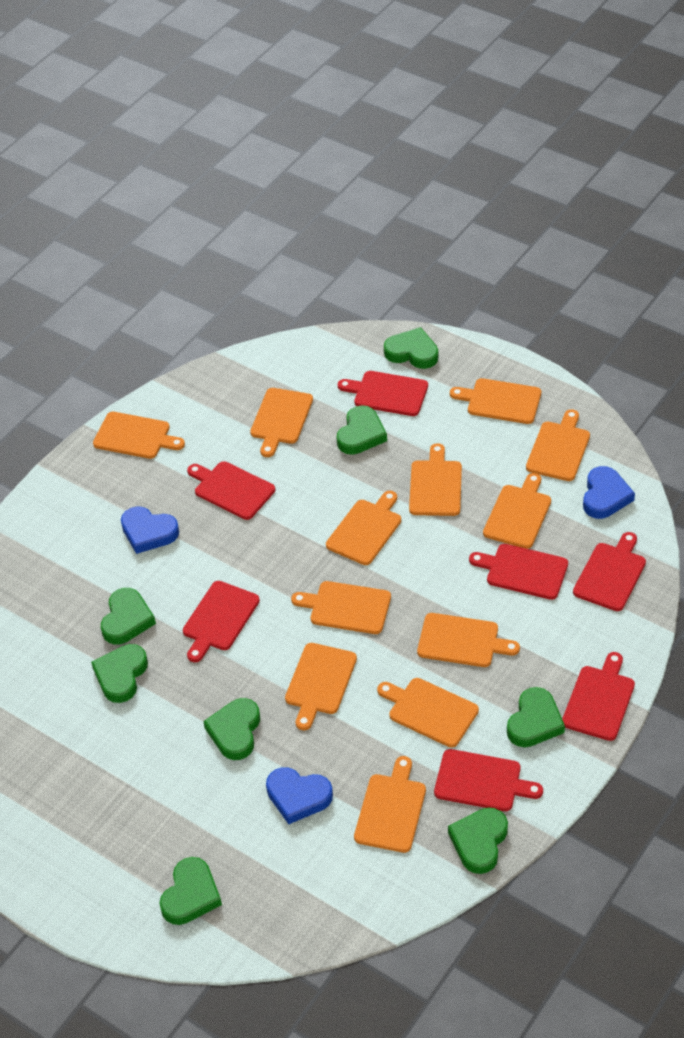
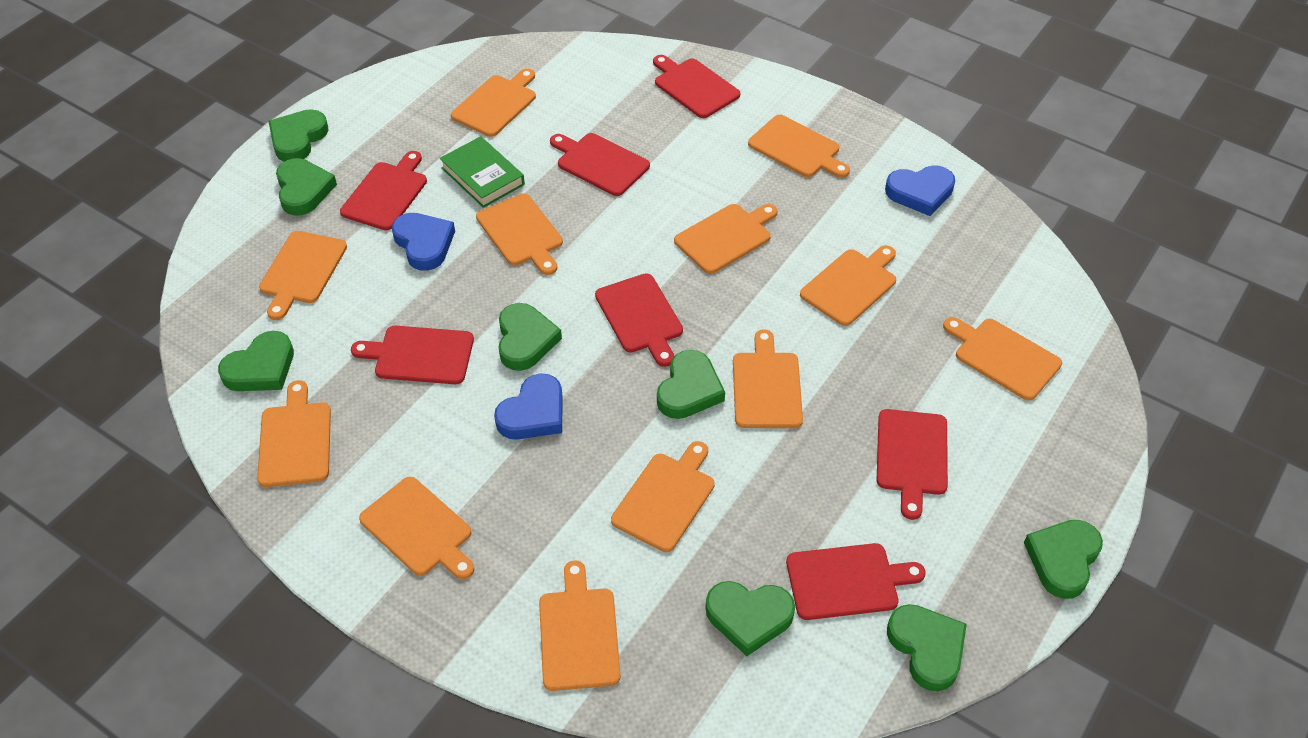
green book: 0 -> 1

